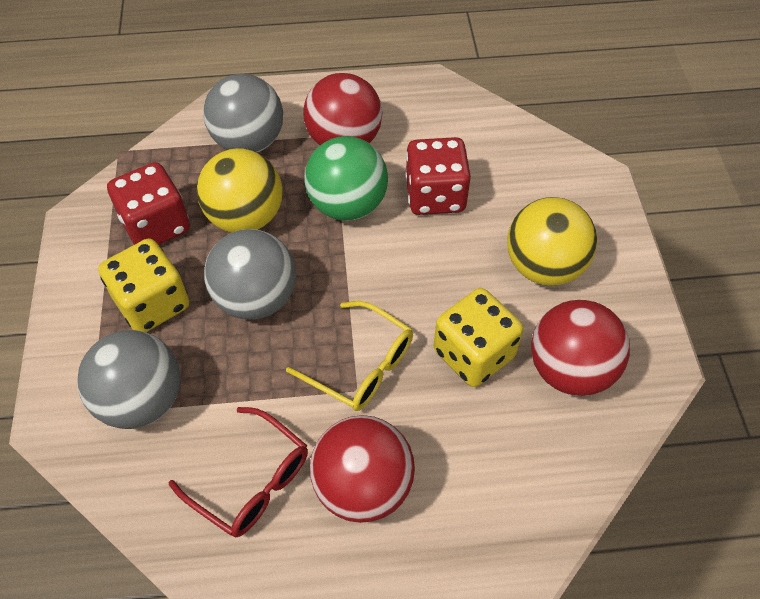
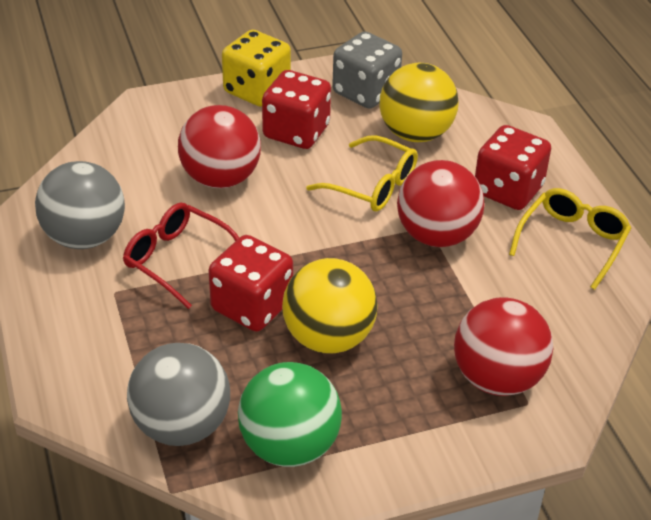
grey ball: 3 -> 2
grey dice: 0 -> 1
red dice: 2 -> 3
yellow dice: 2 -> 1
yellow glasses: 1 -> 2

